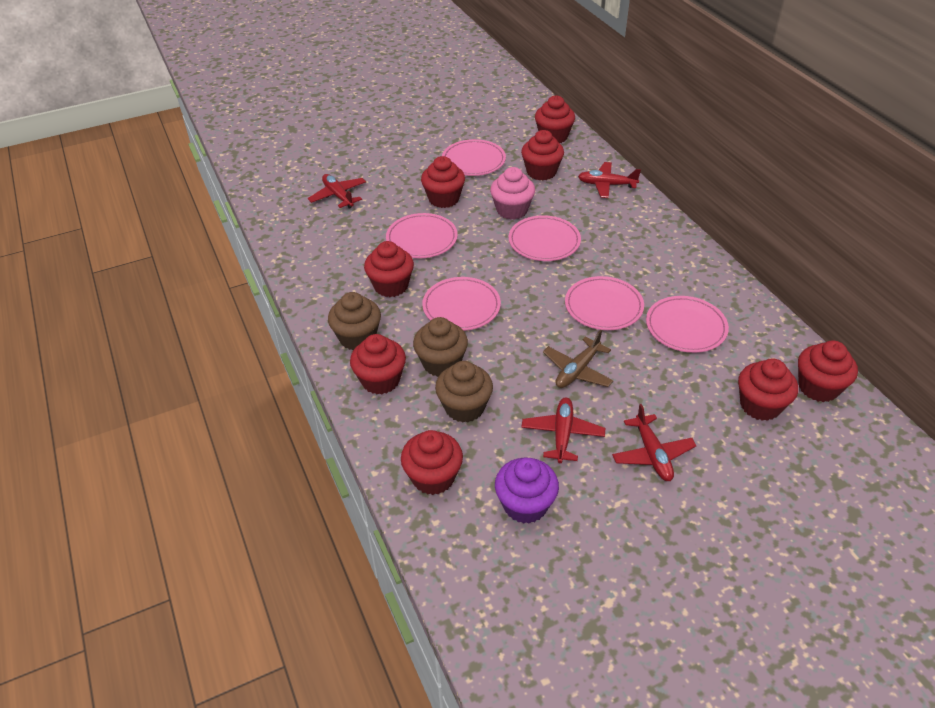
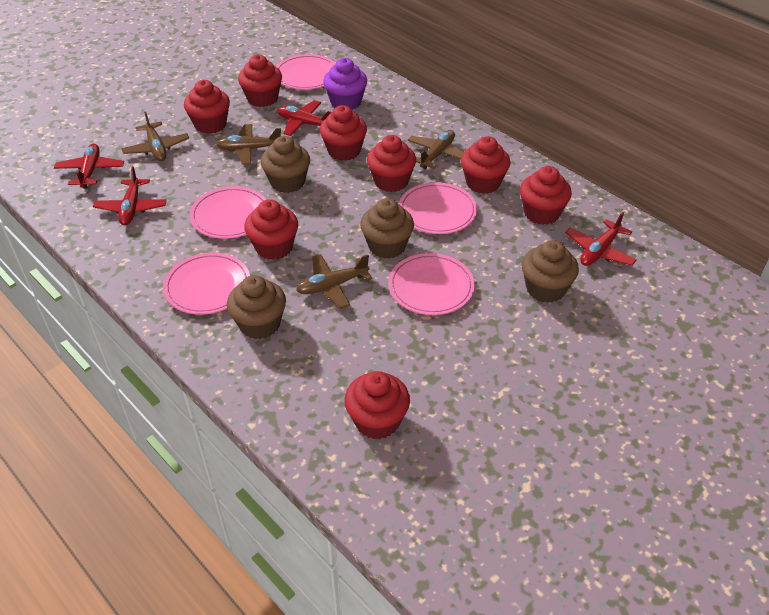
brown cupcake: 3 -> 4
brown plane: 1 -> 4
pink cupcake: 1 -> 0
pink plate: 6 -> 5

